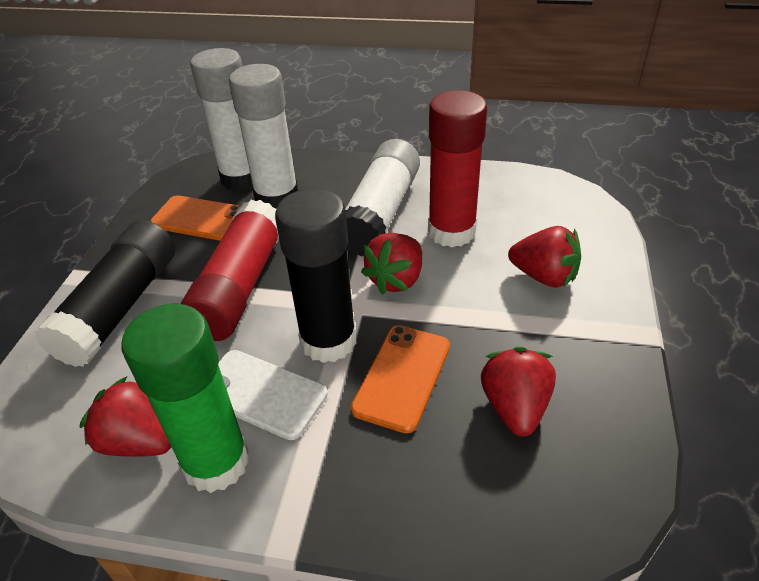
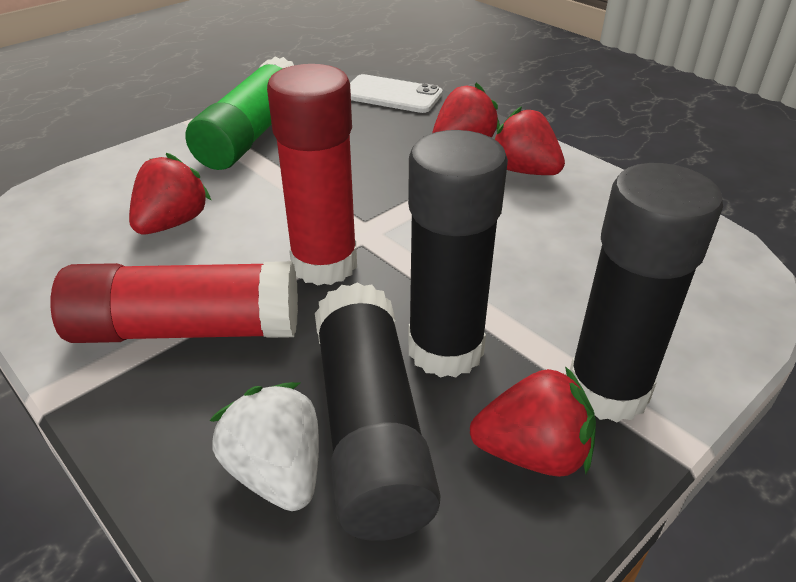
black glue stick: 2 -> 3
orange phone: 2 -> 0
white glue stick: 3 -> 0
white strawberry: 0 -> 1

